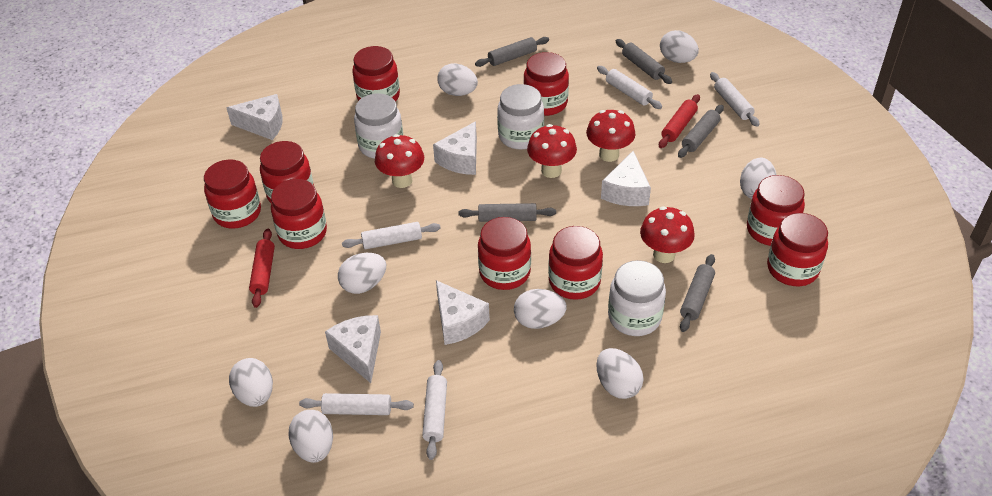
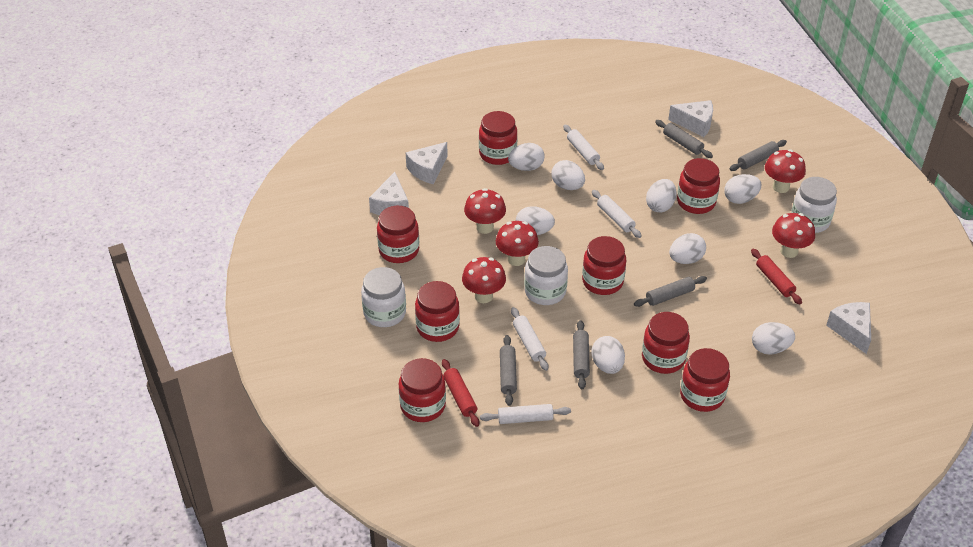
red jar: 9 -> 8
red mushroom: 4 -> 5
white cheese: 5 -> 4
white rolling pin: 5 -> 4

